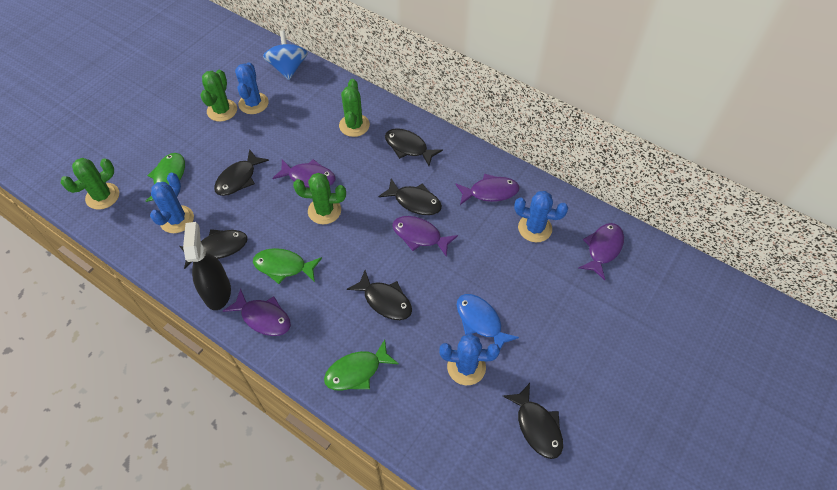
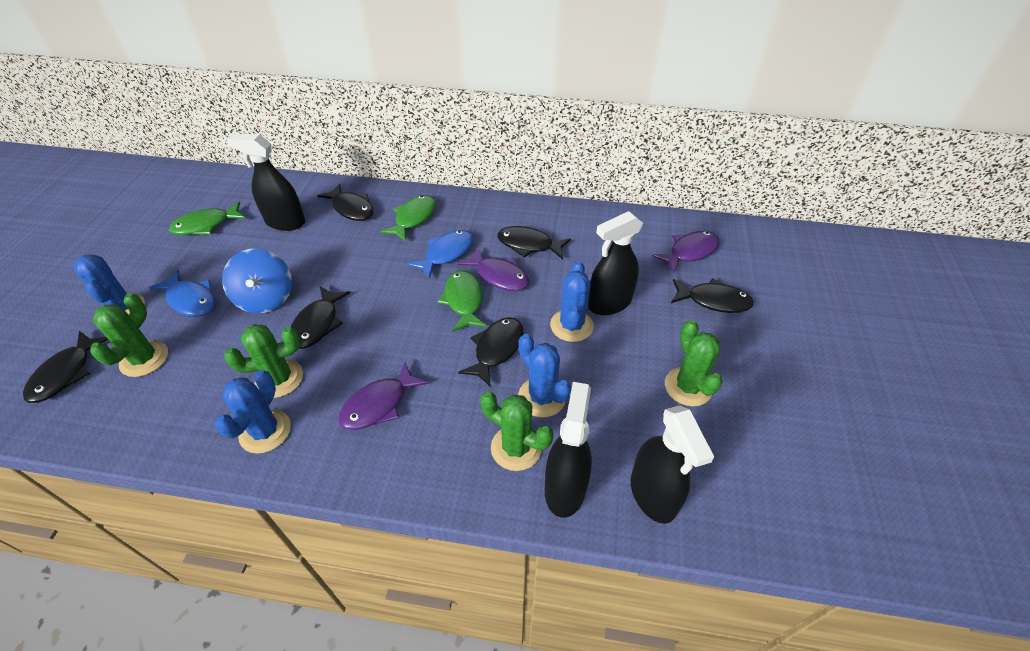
black spray bottle: 1 -> 4
blue fish: 1 -> 2
purple fish: 5 -> 3

